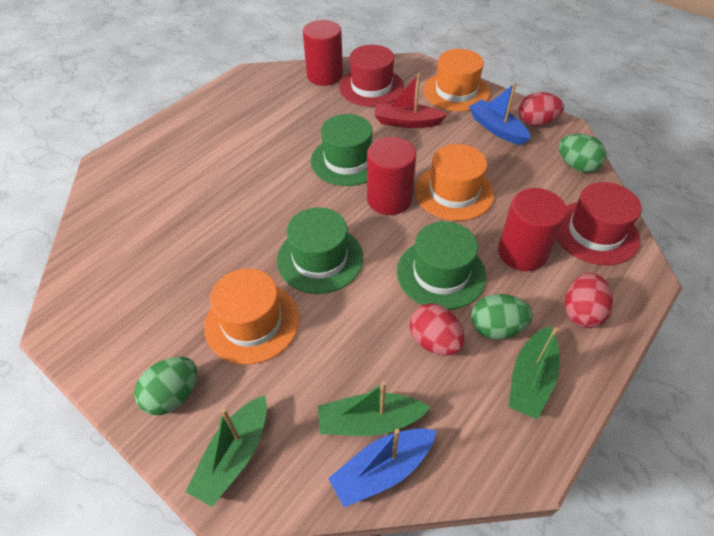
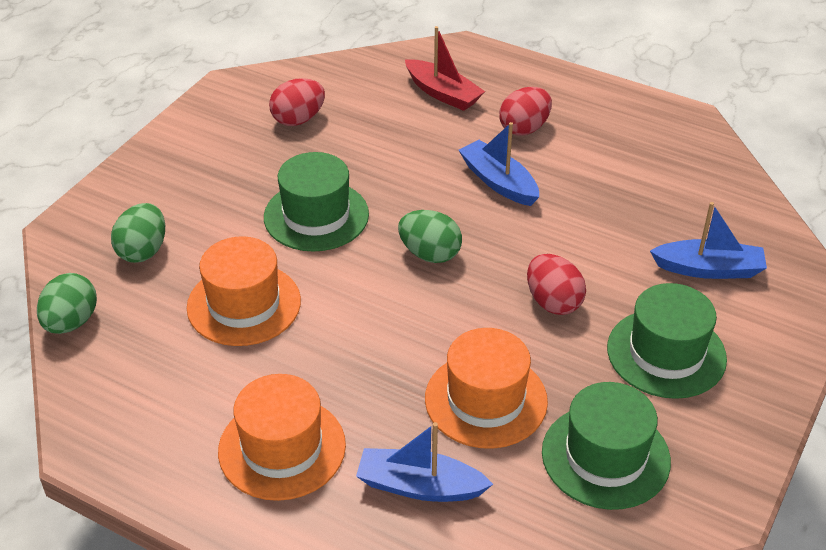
blue boat: 2 -> 3
green boat: 3 -> 0
red cylinder: 3 -> 0
red hat: 2 -> 0

